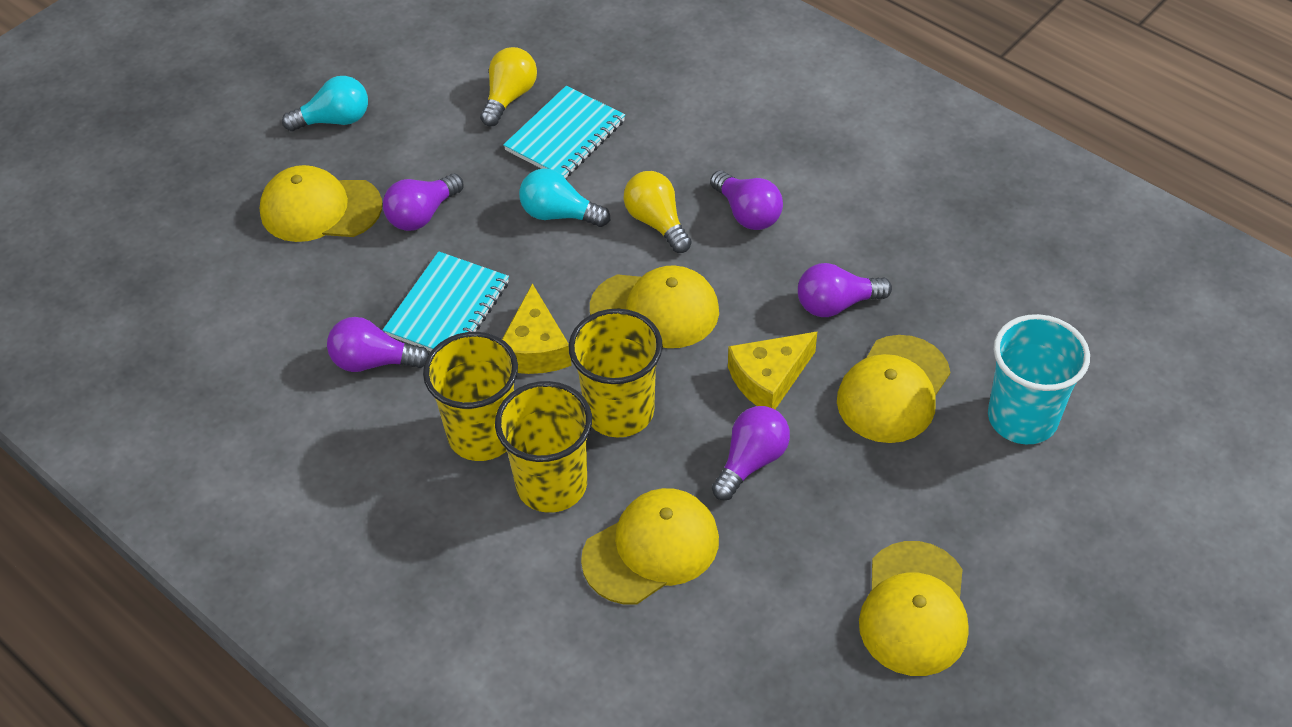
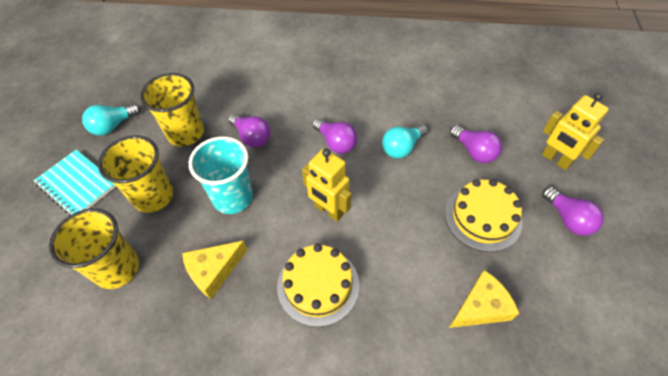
purple light bulb: 5 -> 4
turquoise notebook: 2 -> 1
yellow cake: 0 -> 2
yellow cap: 5 -> 0
yellow light bulb: 2 -> 0
yellow robot: 0 -> 2

